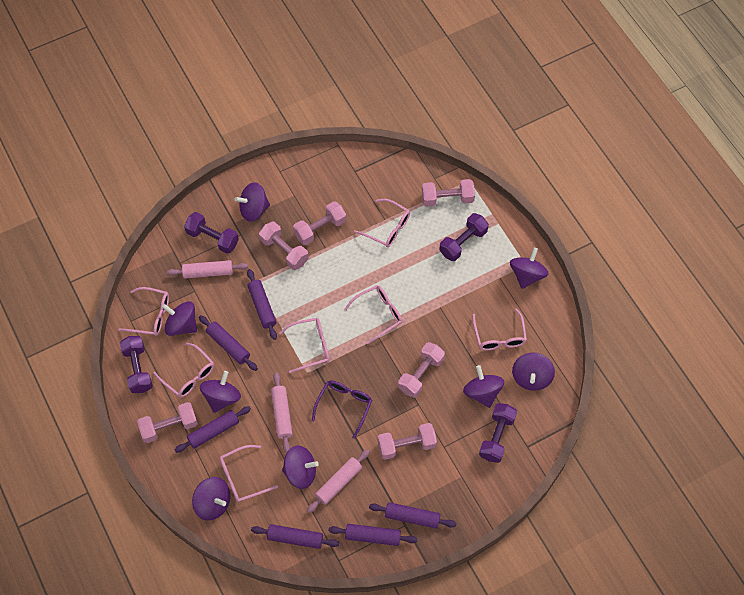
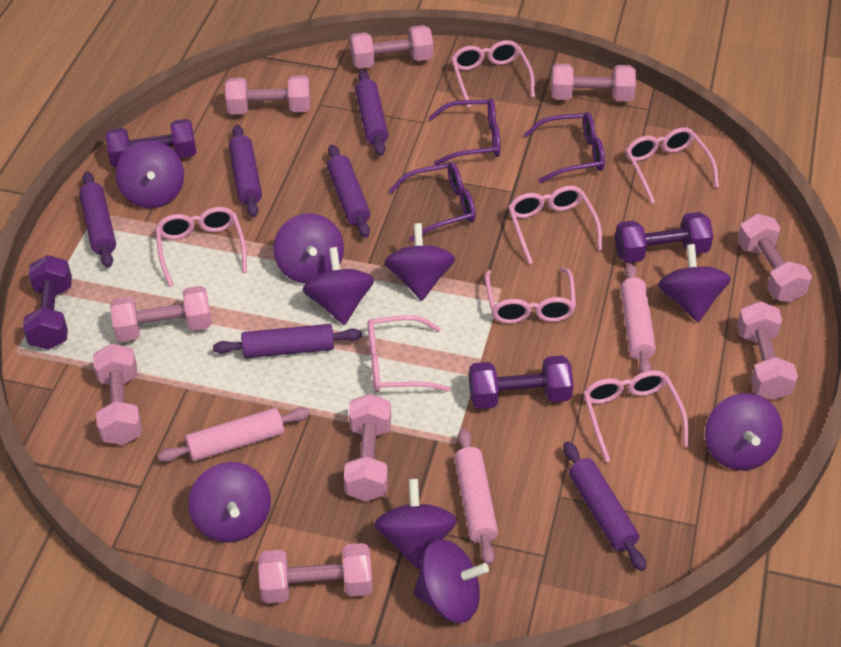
pink dumbbell: 6 -> 9
purple glasses: 1 -> 3
purple spinning top: 8 -> 9

